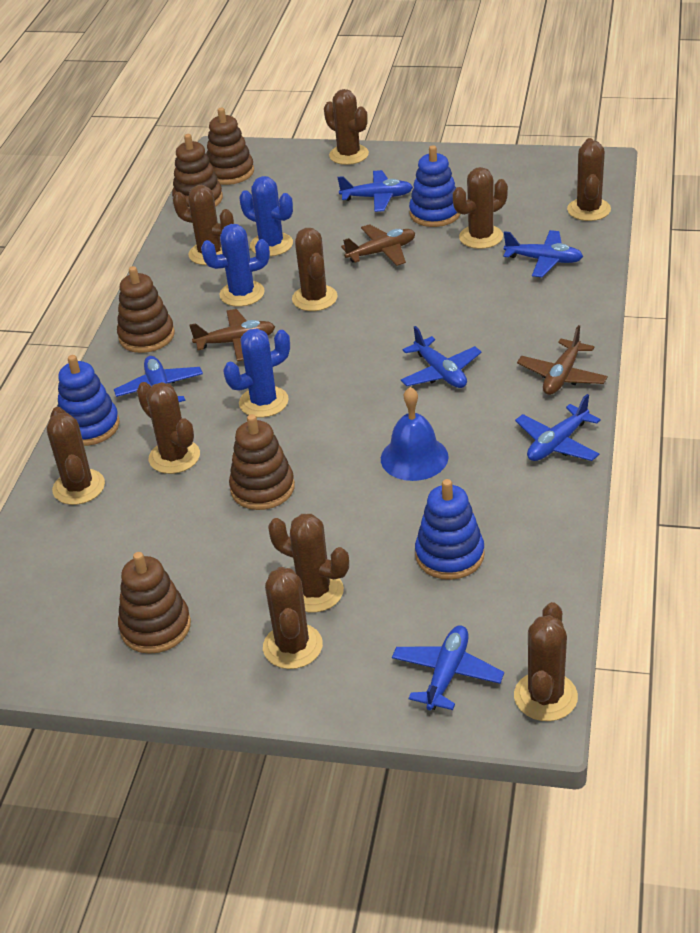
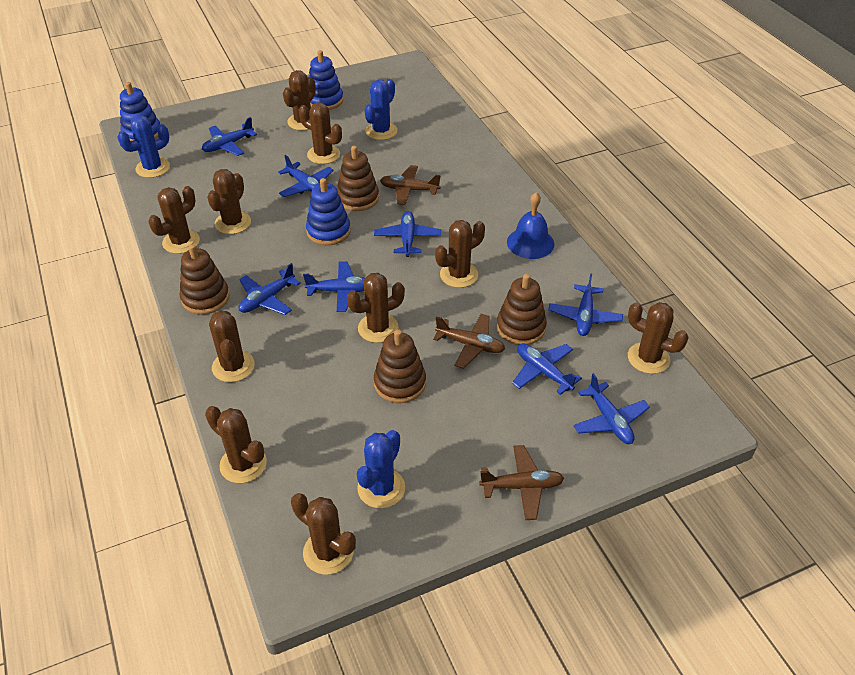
blue plane: 6 -> 8
brown stacking toy: 5 -> 4

